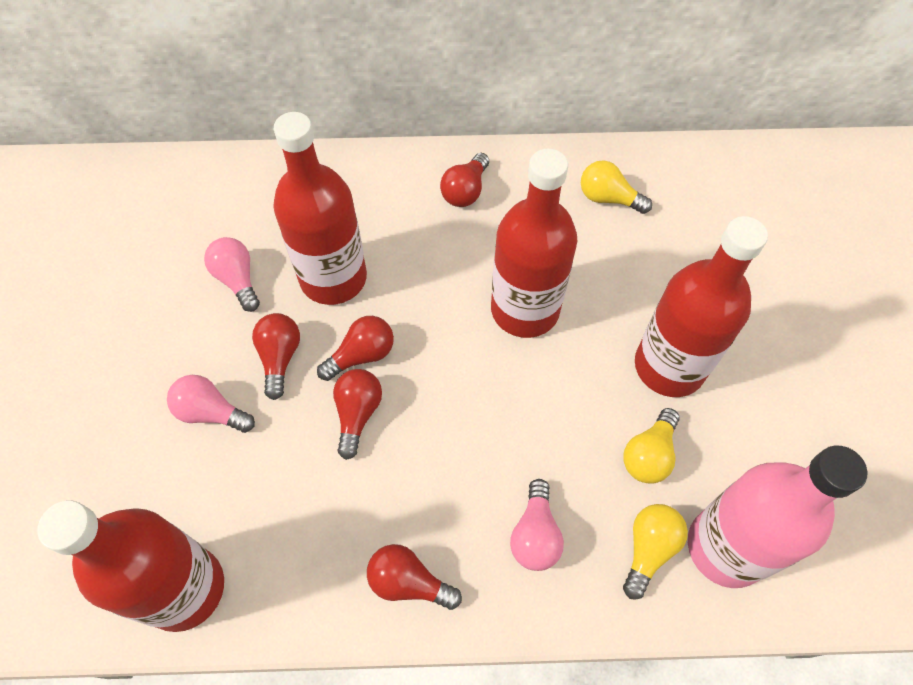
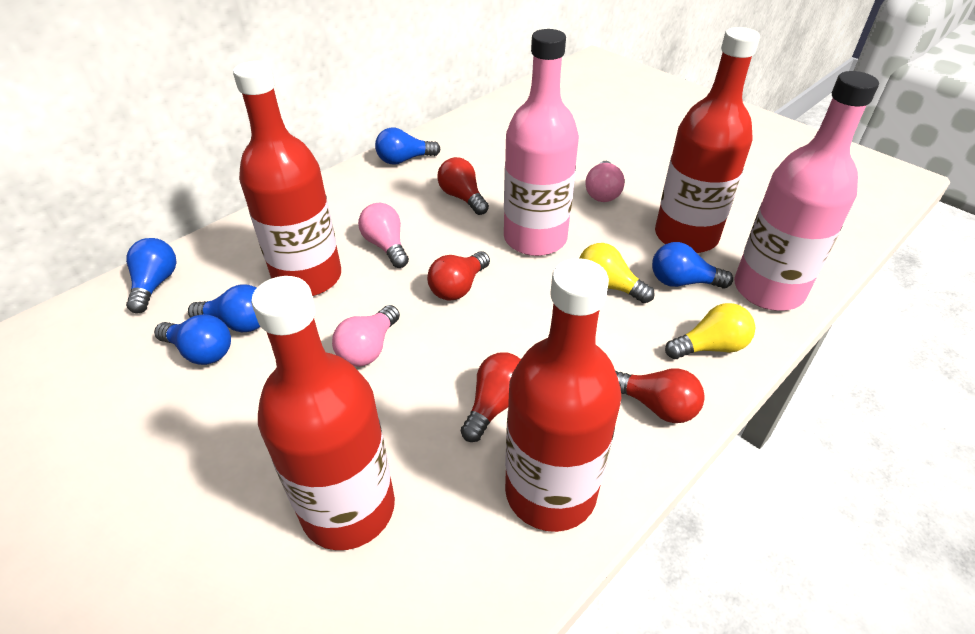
blue light bulb: 0 -> 5
pink bottle: 1 -> 2
red light bulb: 5 -> 4
yellow light bulb: 3 -> 2

